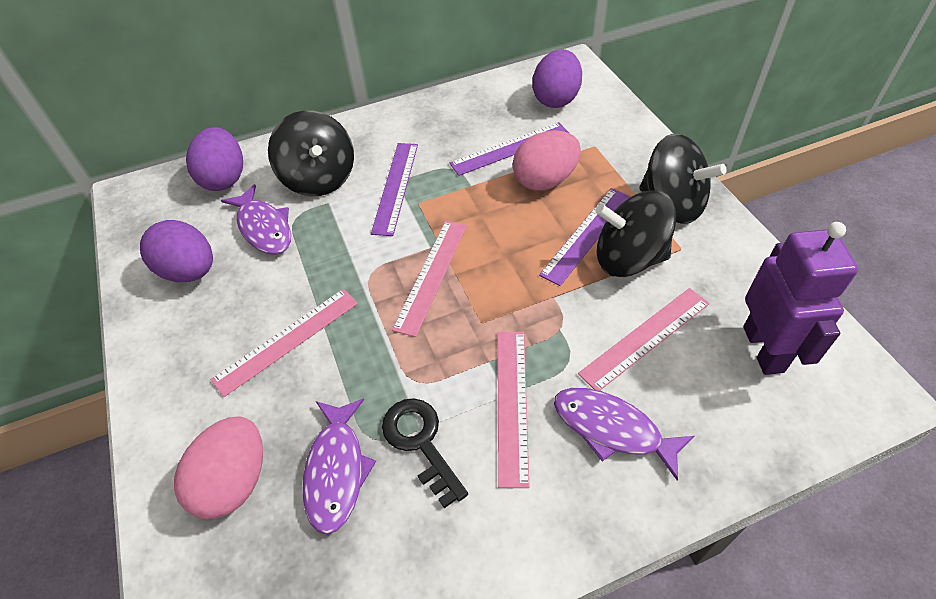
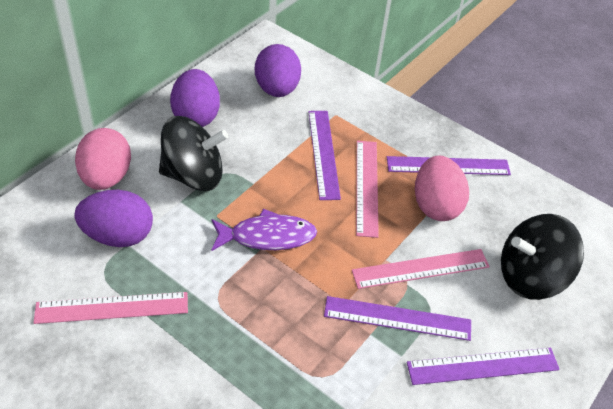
black key: 1 -> 0
black spinning top: 3 -> 2
pink ruler: 4 -> 3
purple fish: 3 -> 1
purple robot: 1 -> 0
purple ruler: 3 -> 4

